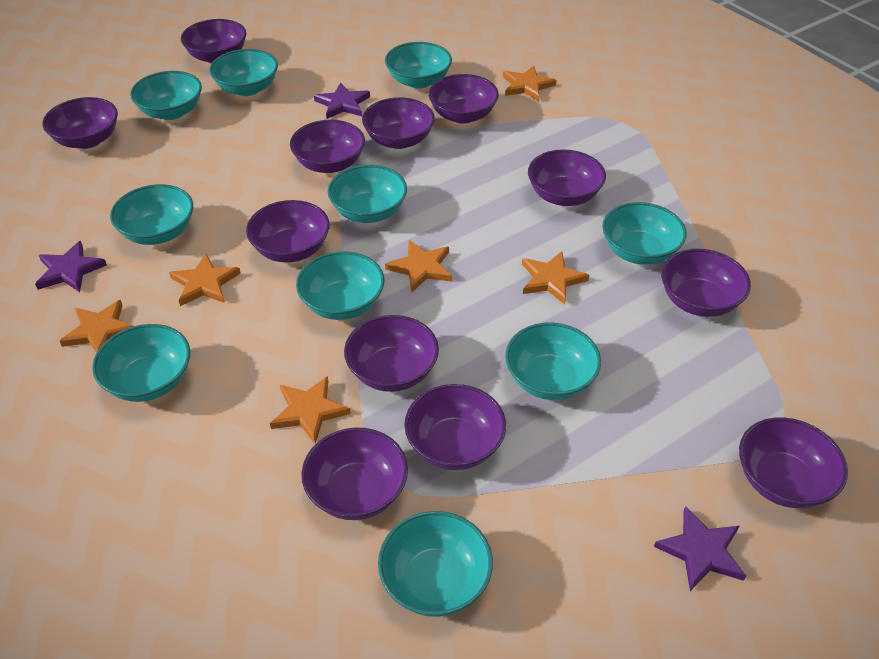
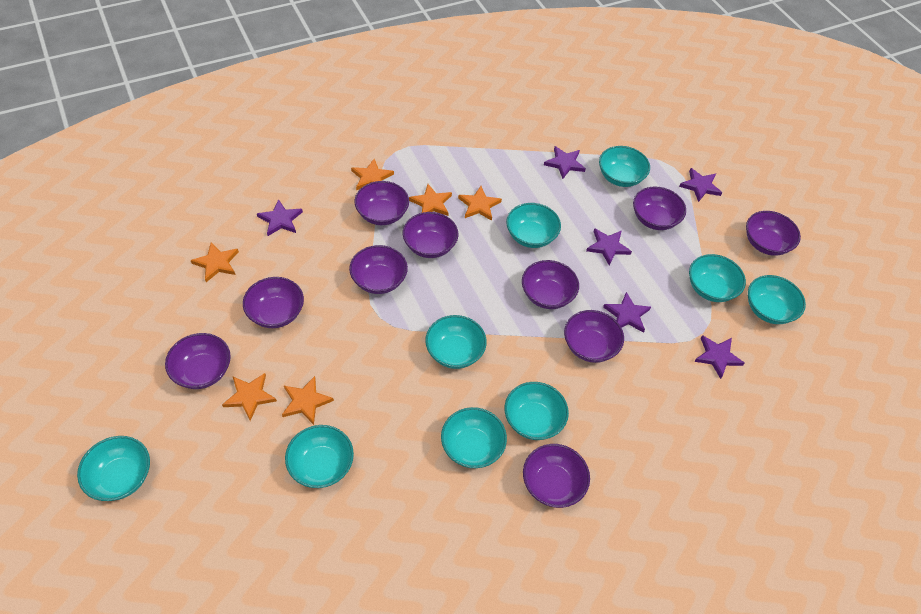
purple bowl: 12 -> 10
purple star: 3 -> 6
turquoise bowl: 10 -> 9

